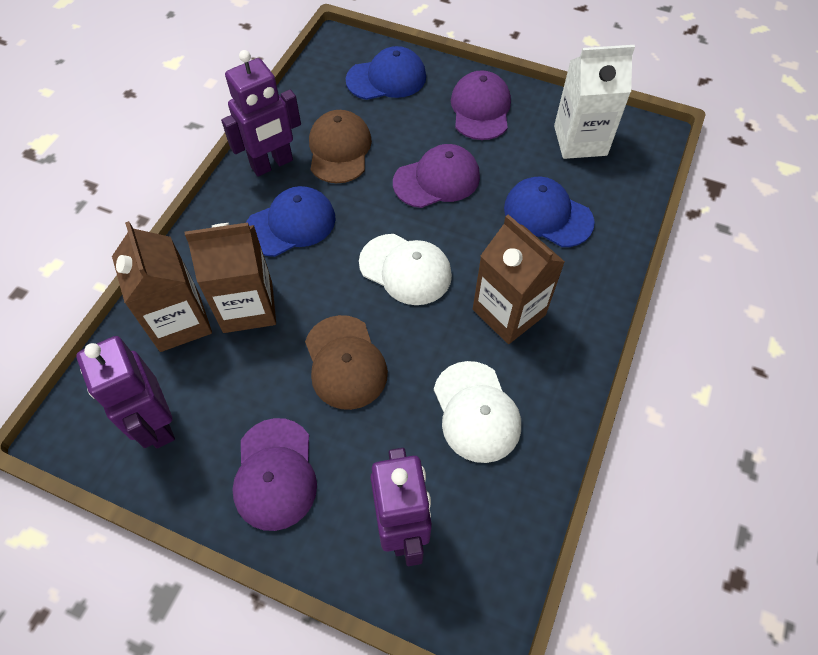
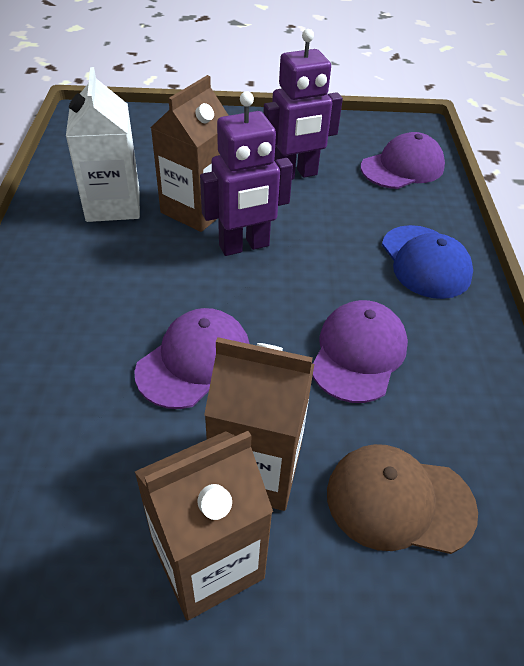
blue cap: 3 -> 1
brown cap: 2 -> 1
purple robot: 3 -> 2
white cap: 2 -> 0

